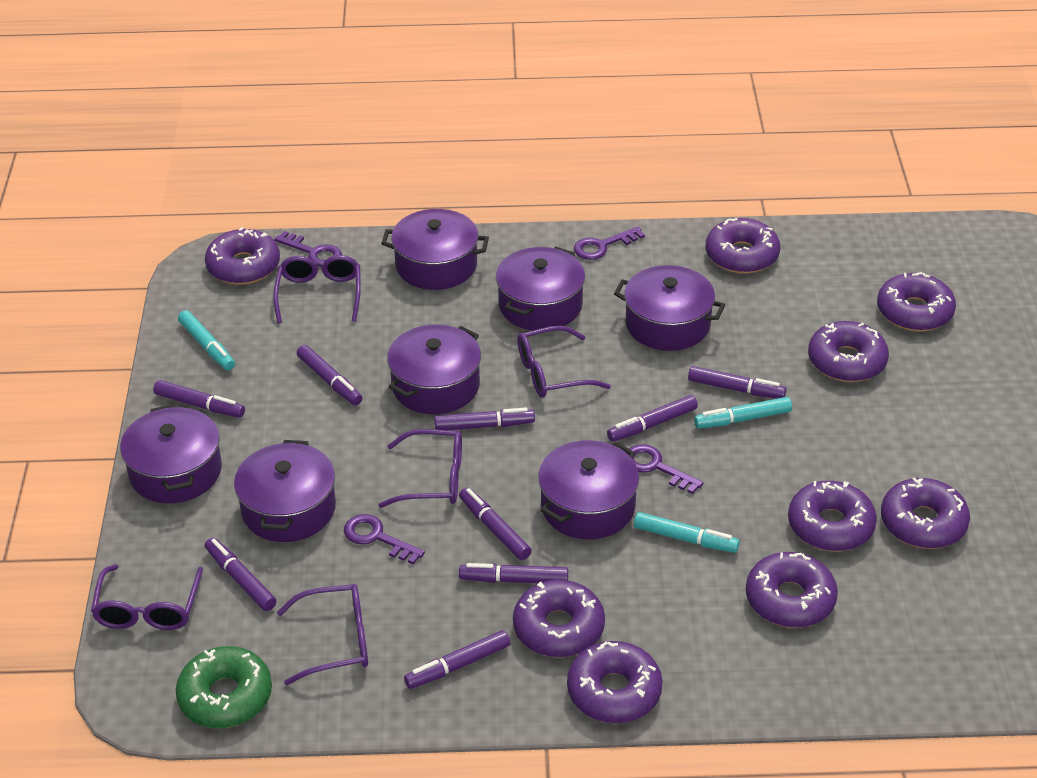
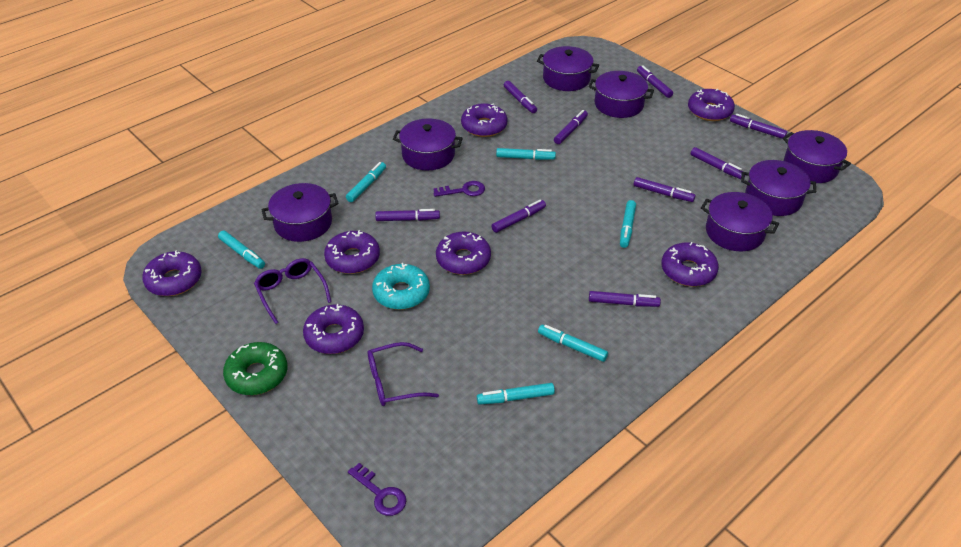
purple donut: 9 -> 7
purple glasses: 5 -> 2
purple key: 4 -> 2
turquoise donut: 0 -> 1
turquoise marker: 3 -> 6

